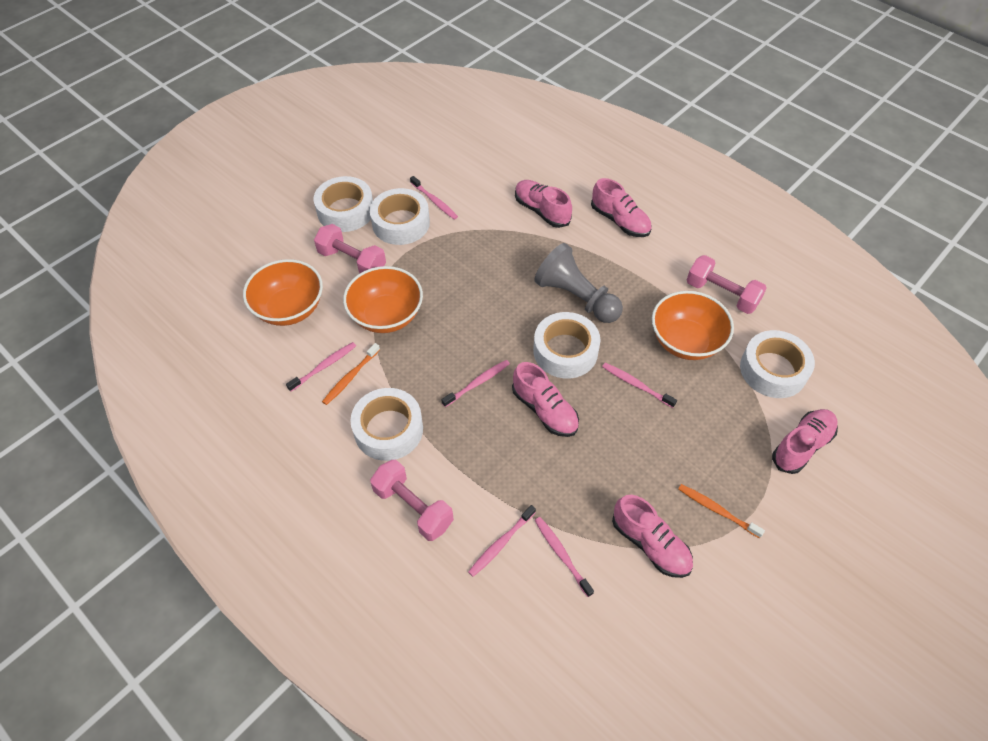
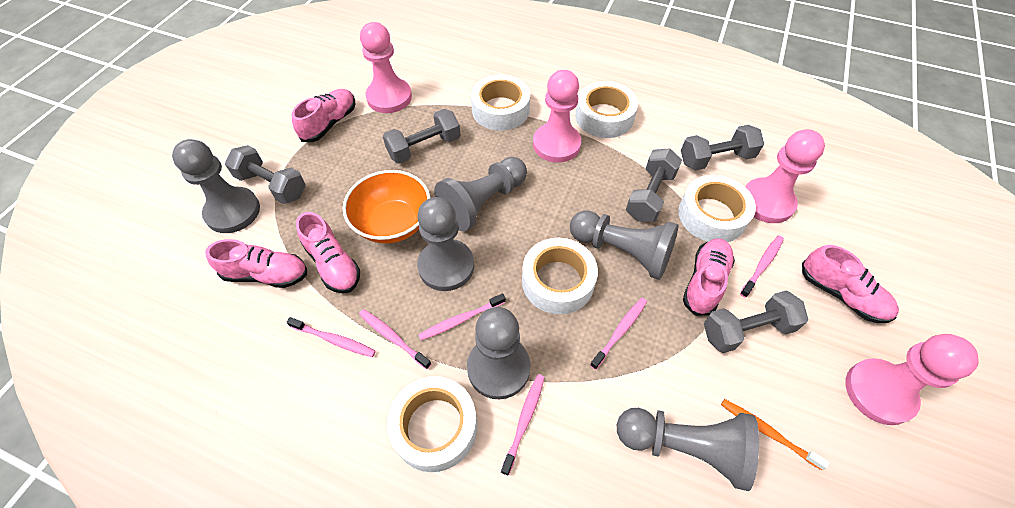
grey dumbbell: 0 -> 5
grey pawn: 1 -> 6
orange bowl: 3 -> 1
orange toothbrush: 2 -> 1
pink dumbbell: 3 -> 0
pink pawn: 0 -> 4

